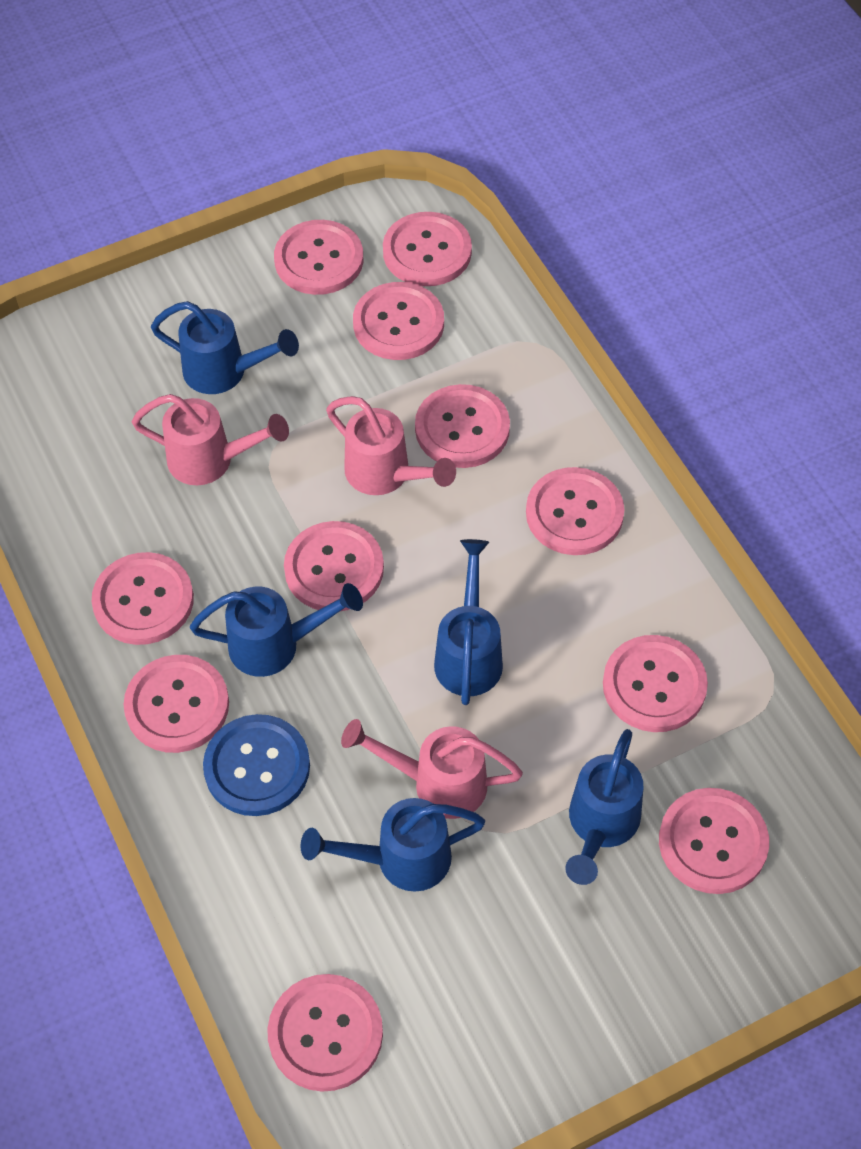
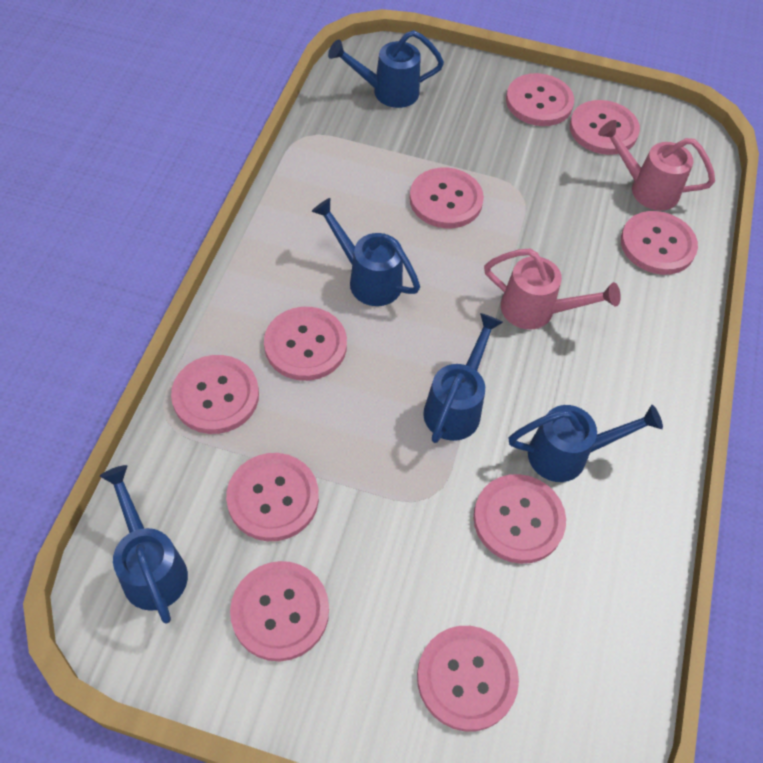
blue button: 1 -> 0
pink button: 11 -> 10
pink watering can: 3 -> 2

